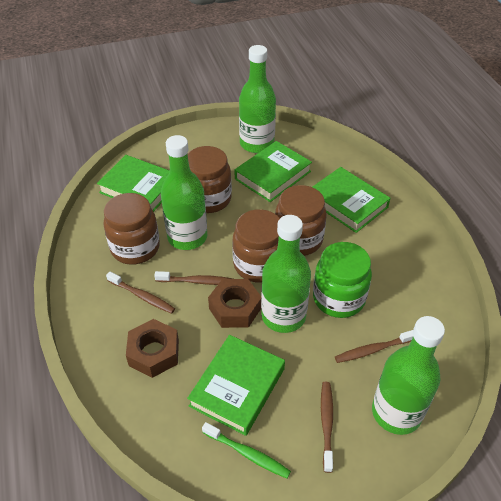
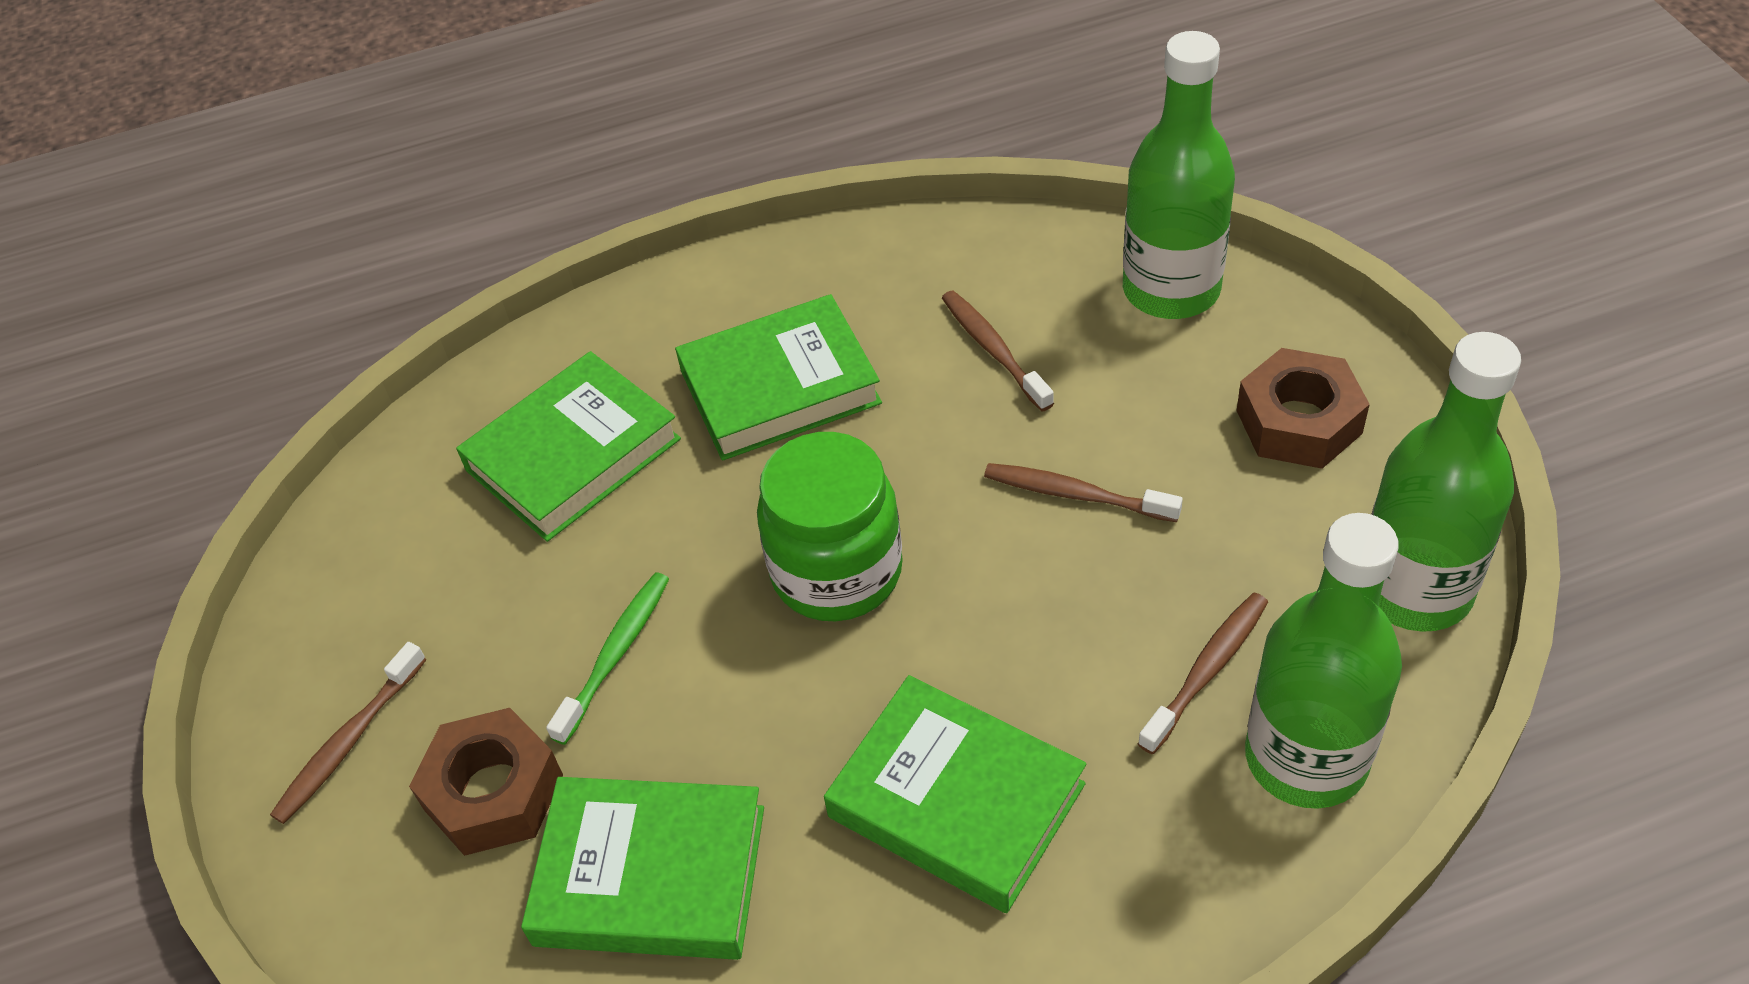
brown jar: 4 -> 0
green bottle: 4 -> 3

